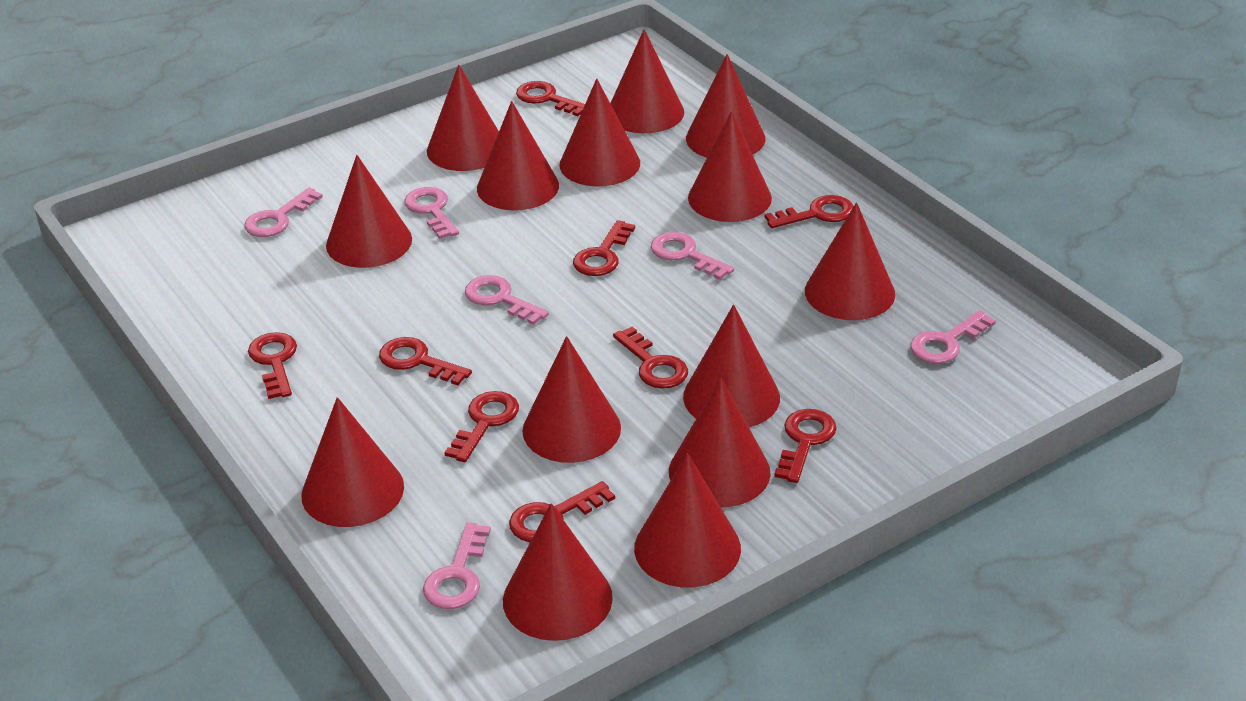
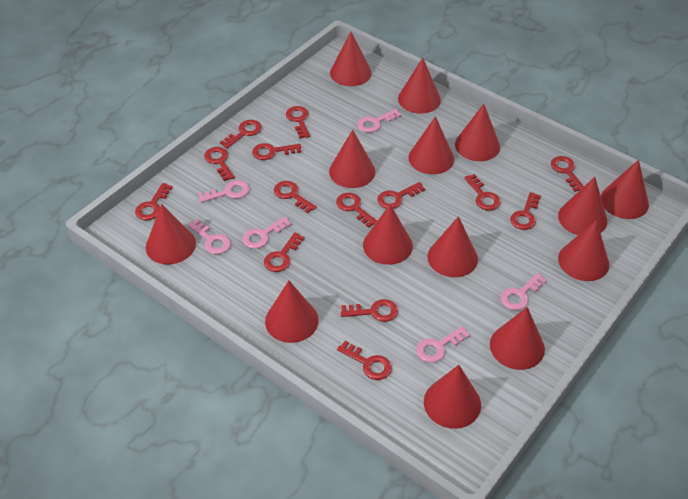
red key: 9 -> 14

